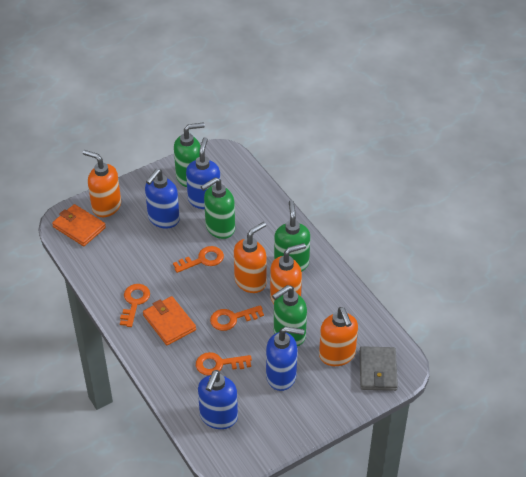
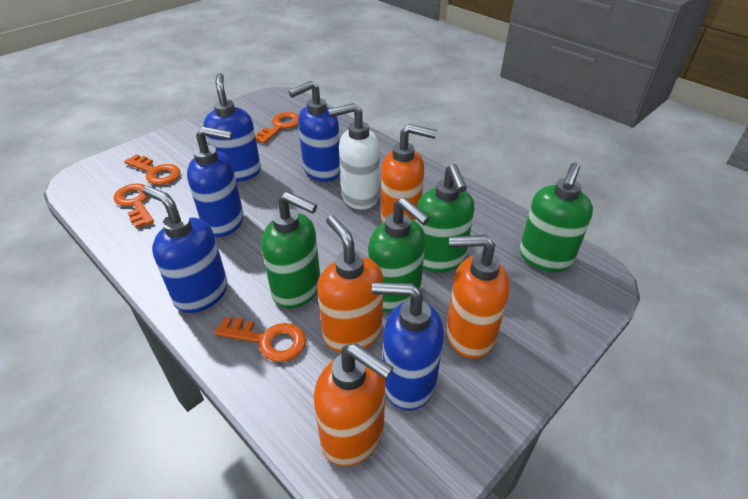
blue soap dispenser: 4 -> 5
grey wallet: 1 -> 0
orange wallet: 2 -> 0
white soap dispenser: 0 -> 1

